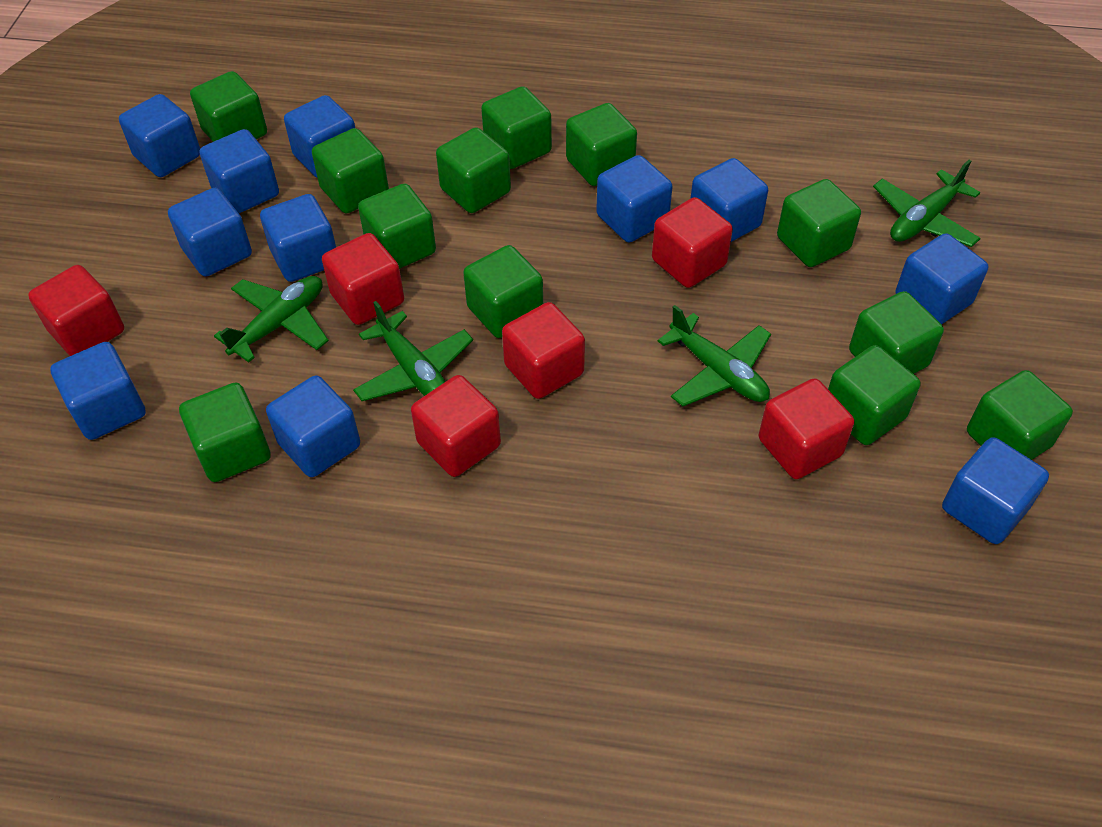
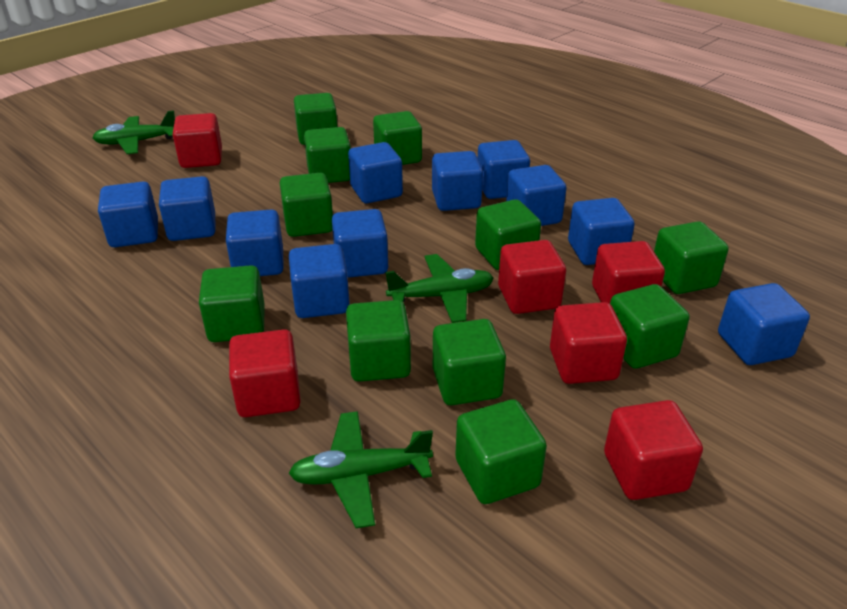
green cube: 12 -> 11
green plane: 4 -> 3

